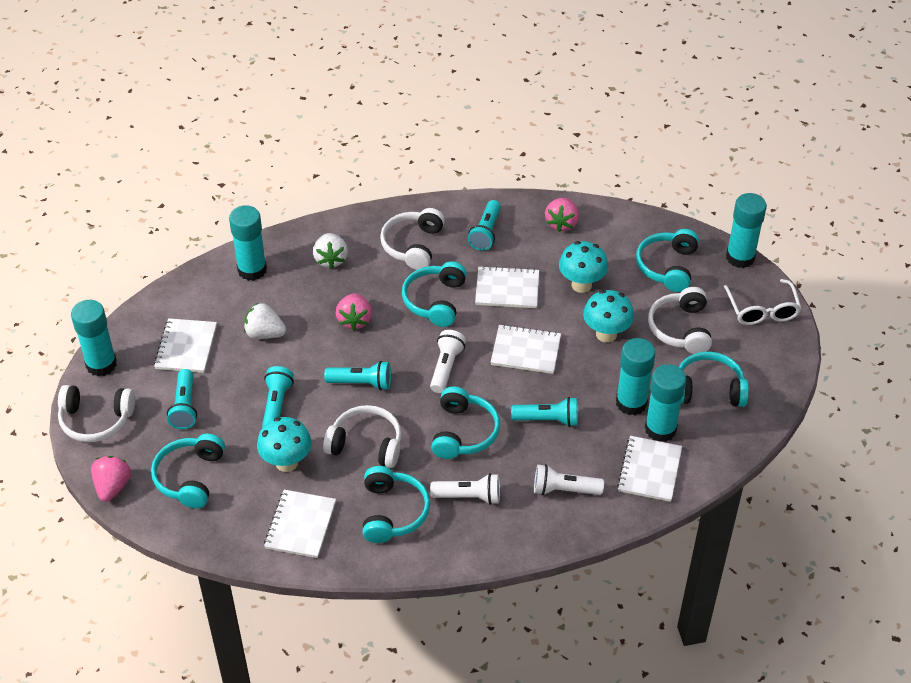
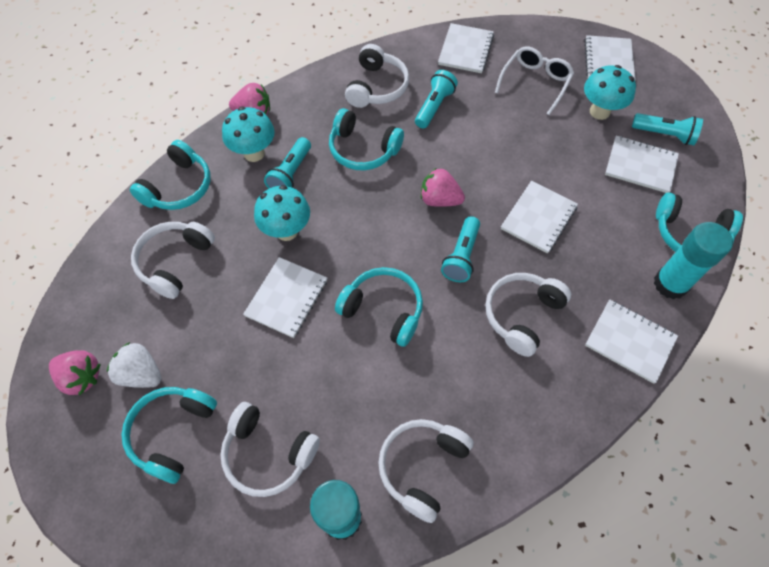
turquoise flashlight: 5 -> 4
turquoise glue stick: 5 -> 2
turquoise headphones: 6 -> 5
white flashlight: 3 -> 0
white headphones: 4 -> 5
white notebook: 5 -> 6
white strawberry: 2 -> 1

